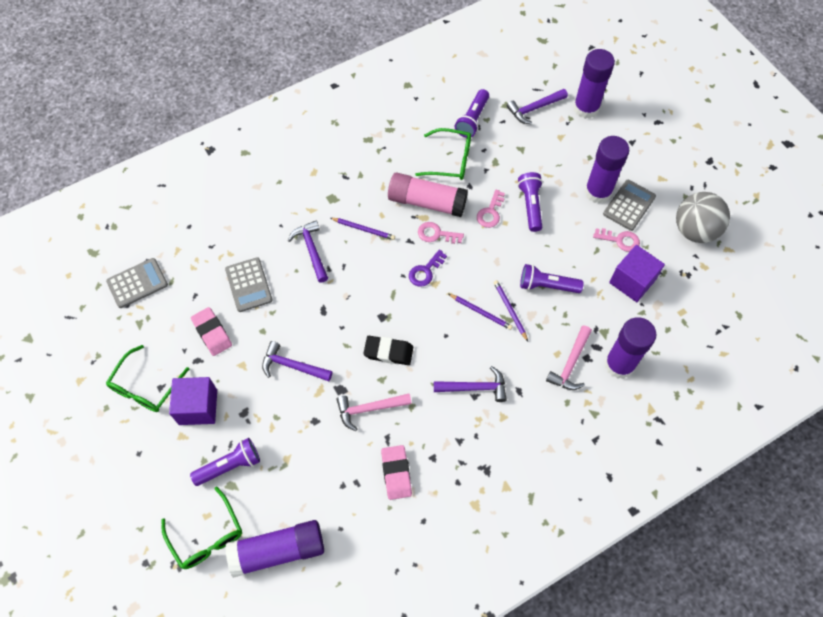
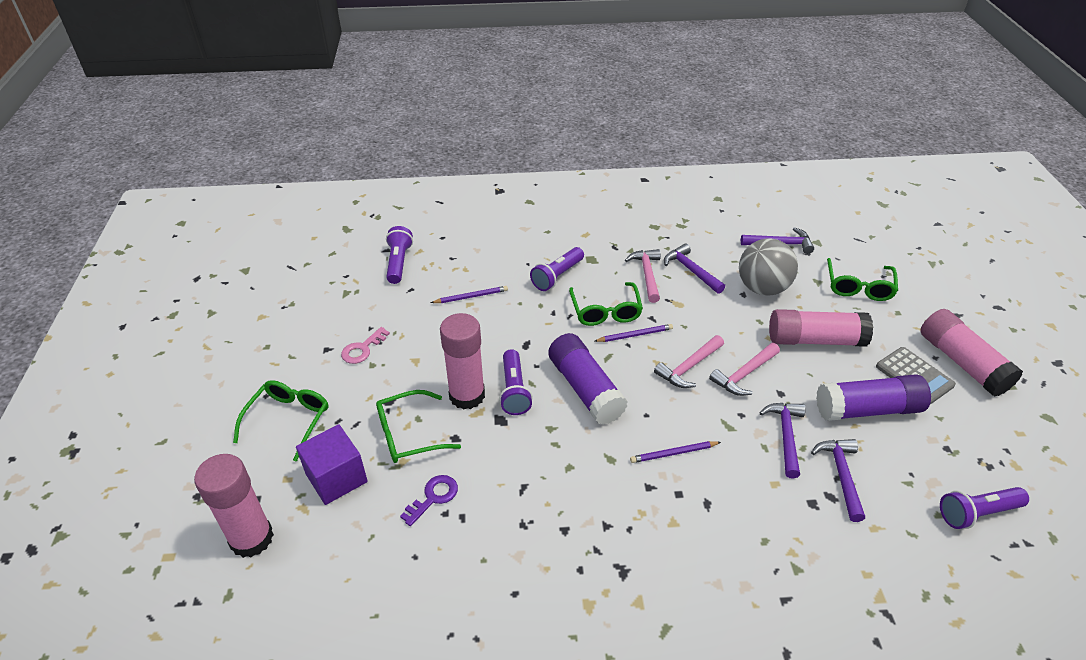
black eraser: 1 -> 0
green glasses: 3 -> 4
grey calculator: 3 -> 1
pink eraser: 2 -> 0
pink glue stick: 1 -> 4
pink hammer: 2 -> 3
pink key: 3 -> 1
purple cube: 2 -> 1
purple glue stick: 4 -> 2

